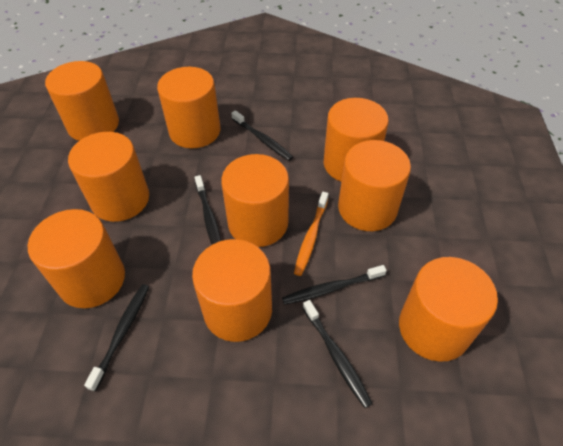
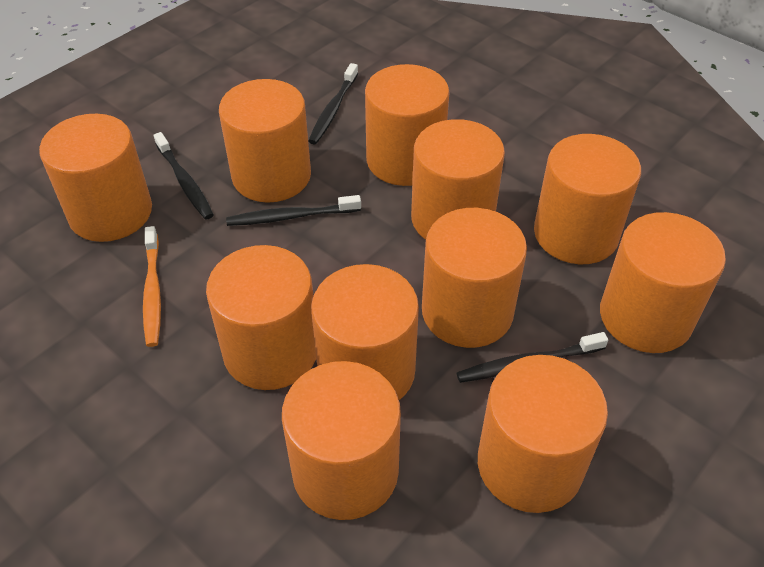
black toothbrush: 5 -> 4
orange cylinder: 9 -> 11

